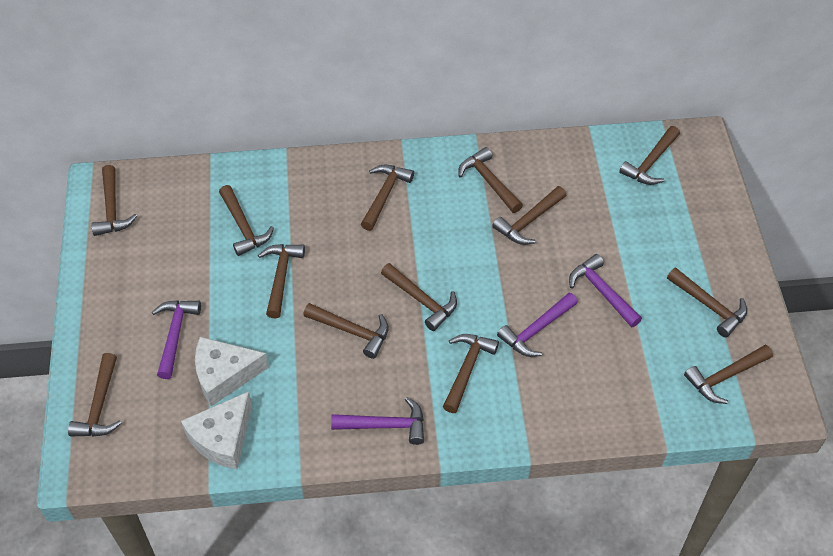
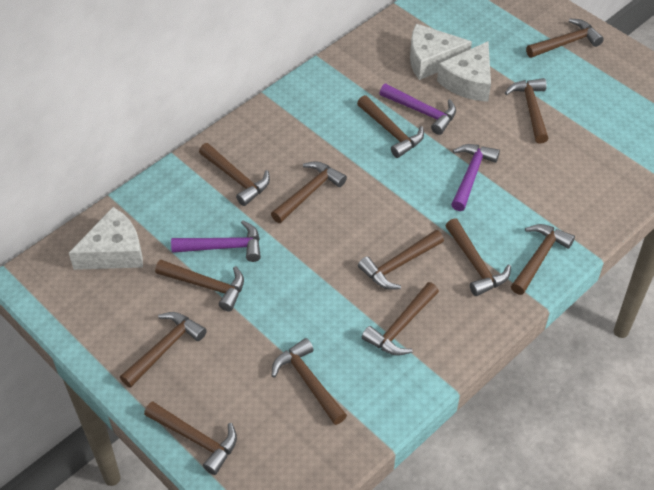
purple hammer: 4 -> 3
white cheese: 2 -> 3

